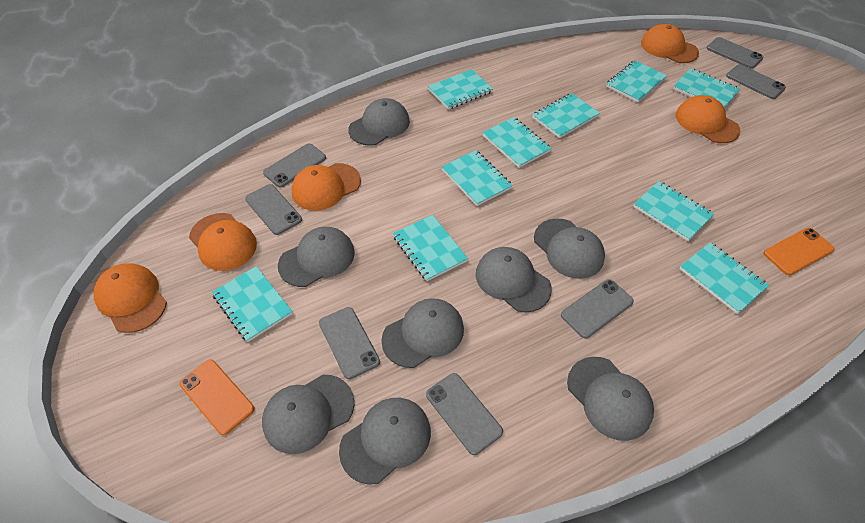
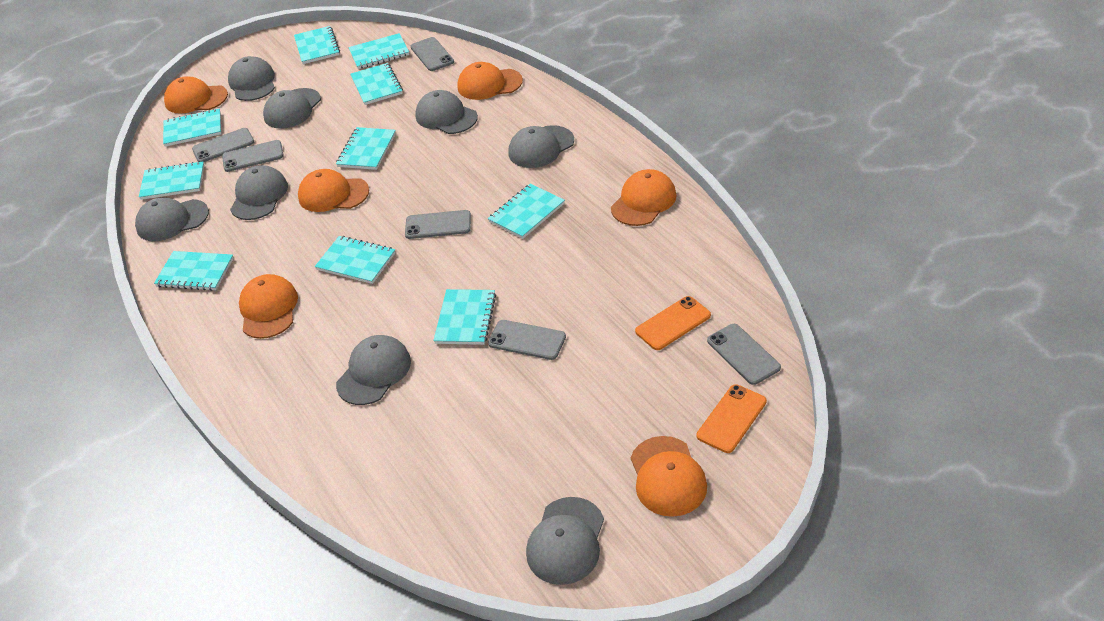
grey phone: 7 -> 6
orange cap: 5 -> 6

